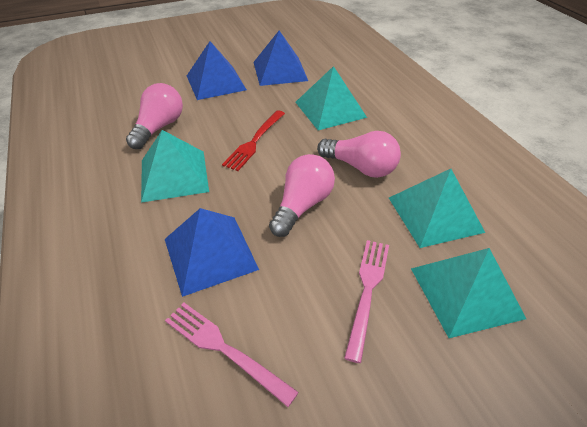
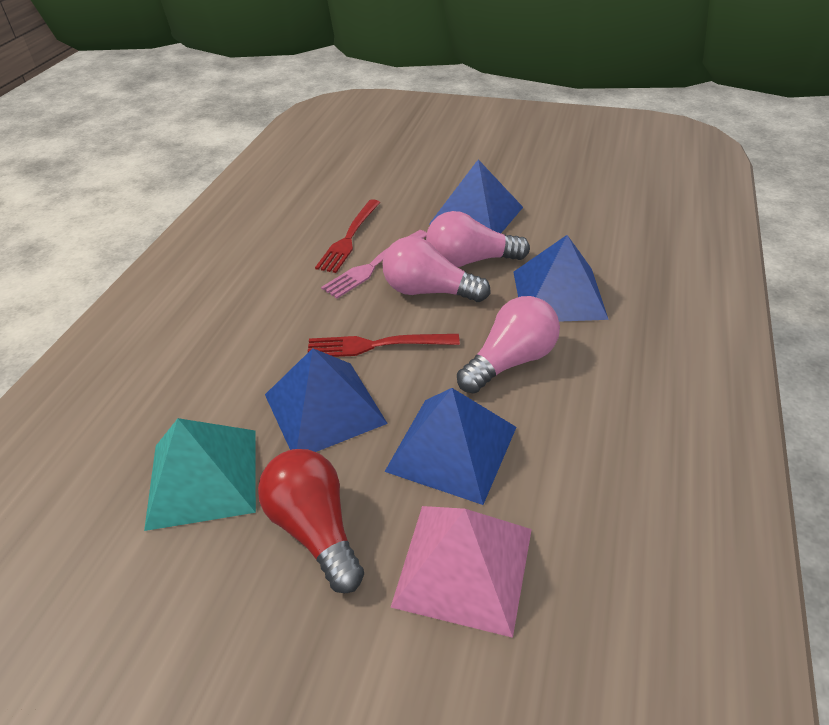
blue pyramid: 3 -> 4
pink fork: 2 -> 1
pink pyramid: 0 -> 1
red fork: 1 -> 2
red light bulb: 0 -> 1
turquoise pyramid: 4 -> 1

